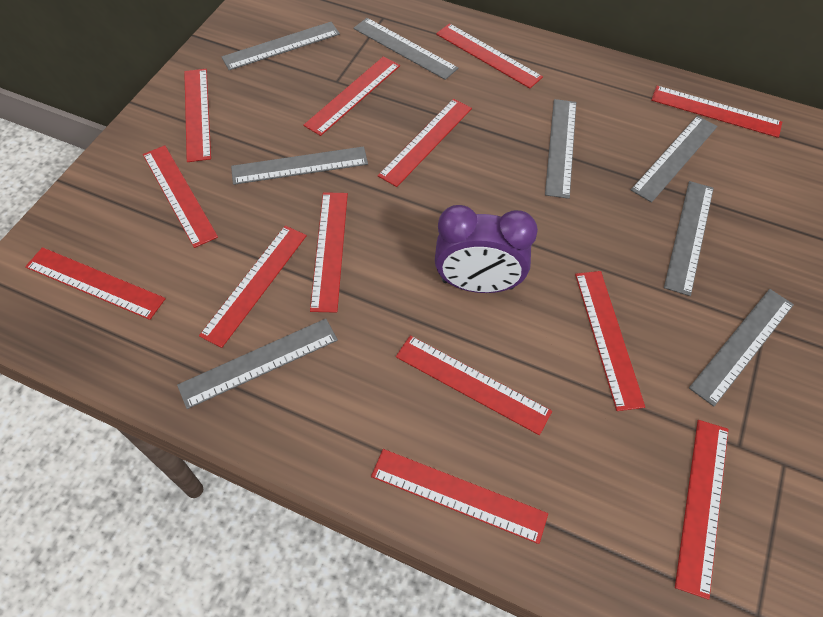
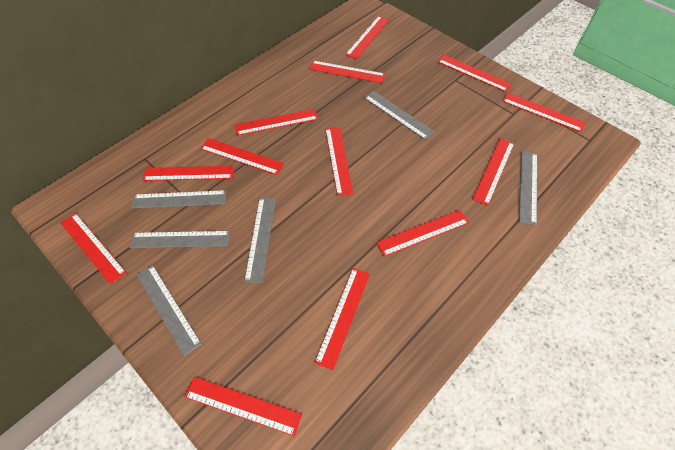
grey ruler: 8 -> 6
purple clock: 1 -> 0

